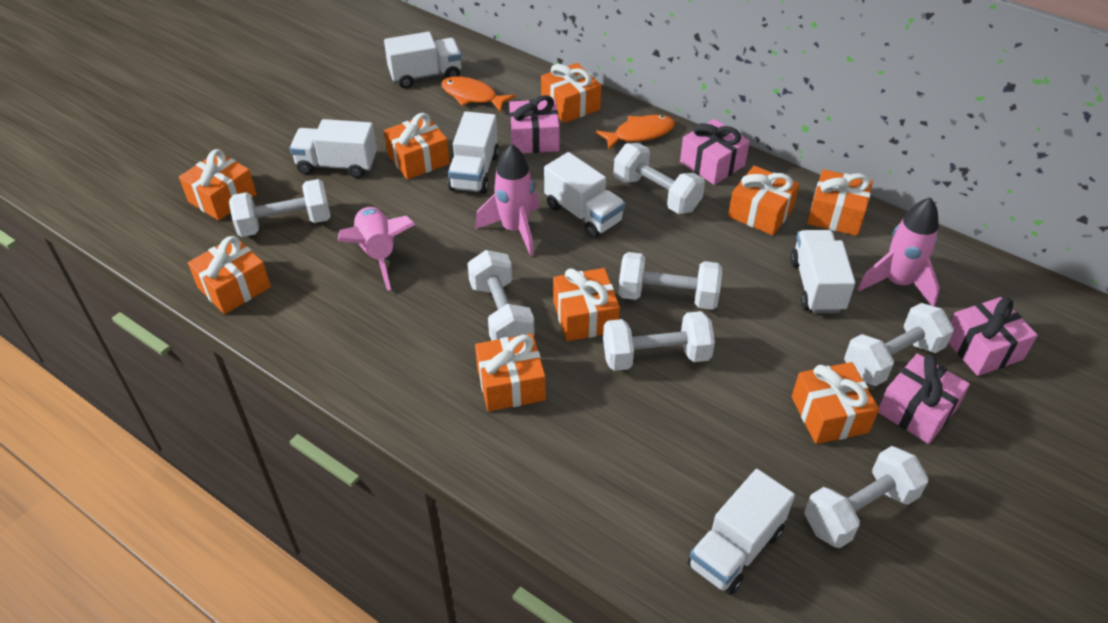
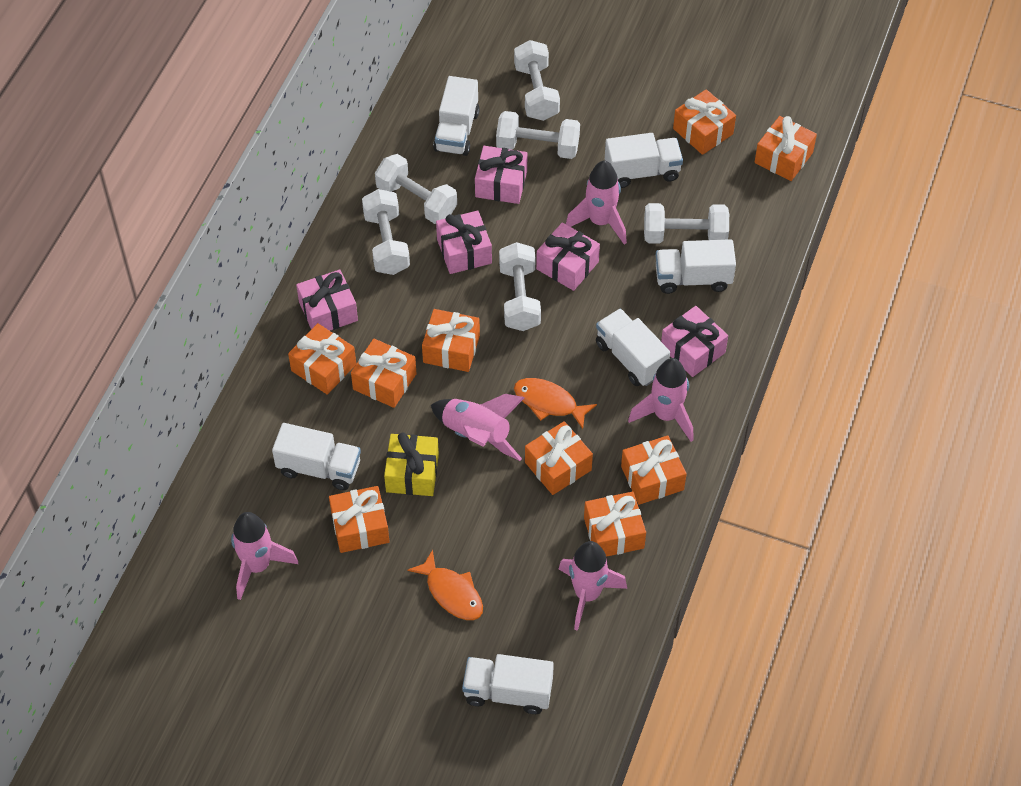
pink gift: 4 -> 5
pink rocket: 3 -> 5
white dumbbell: 7 -> 6
yellow gift: 0 -> 1

